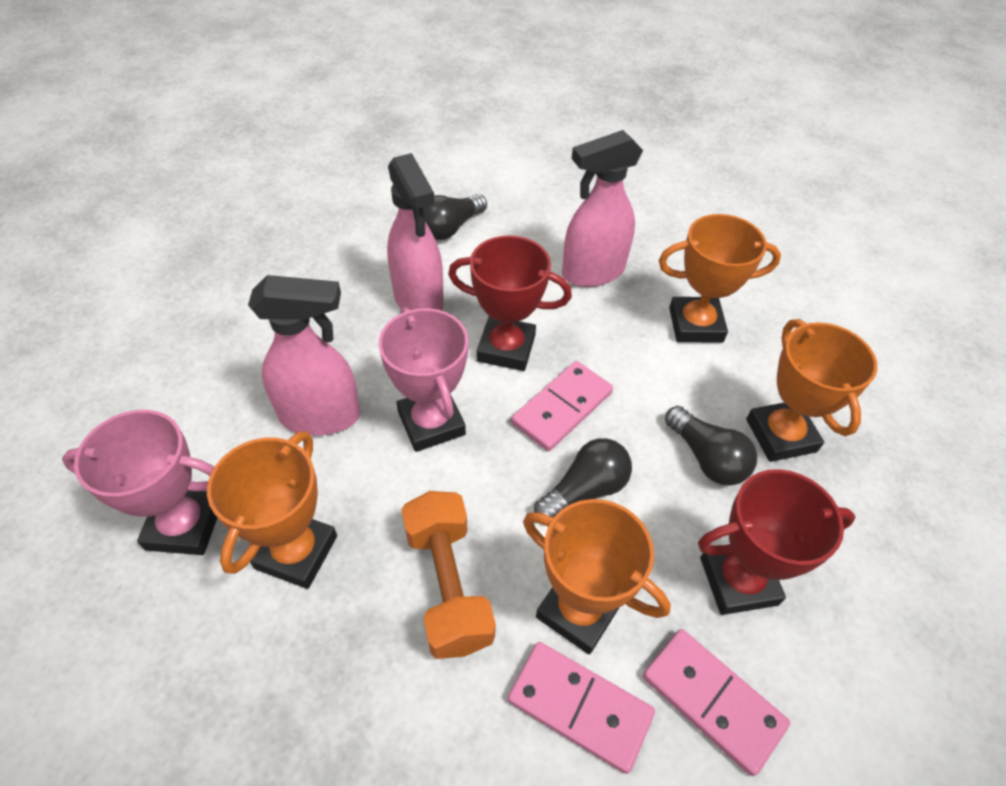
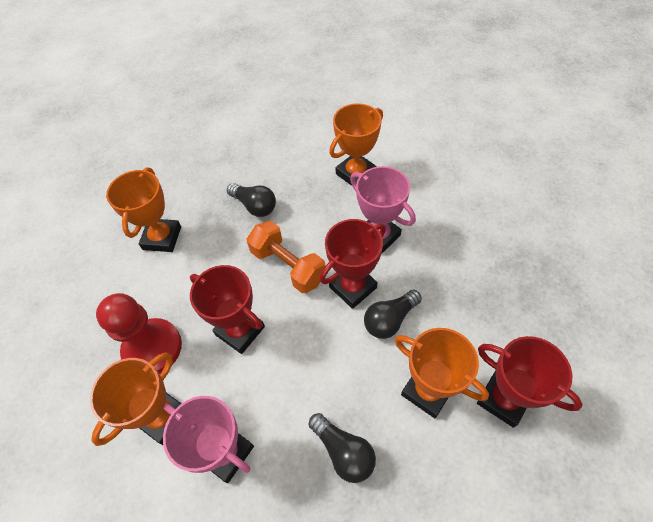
pink domino: 3 -> 0
pink spray bottle: 3 -> 0
red pawn: 0 -> 1
red trophy: 2 -> 3

